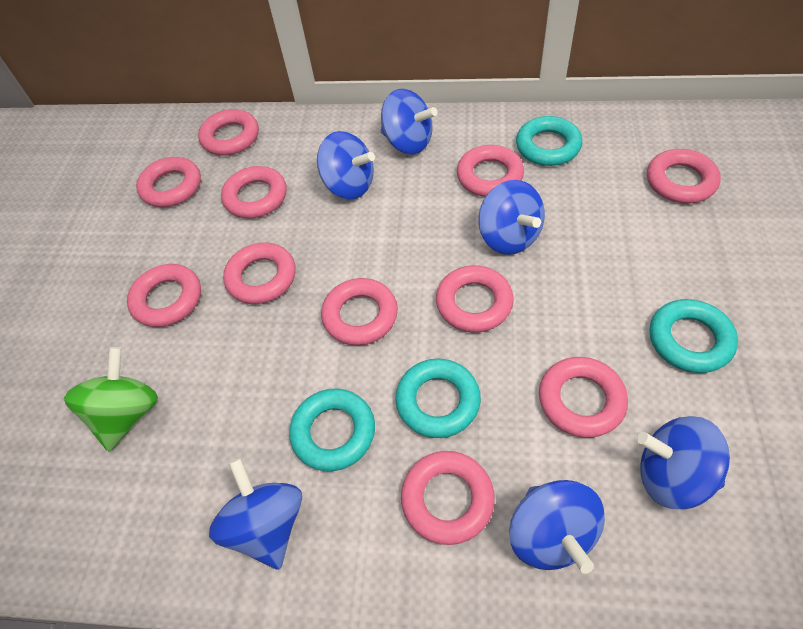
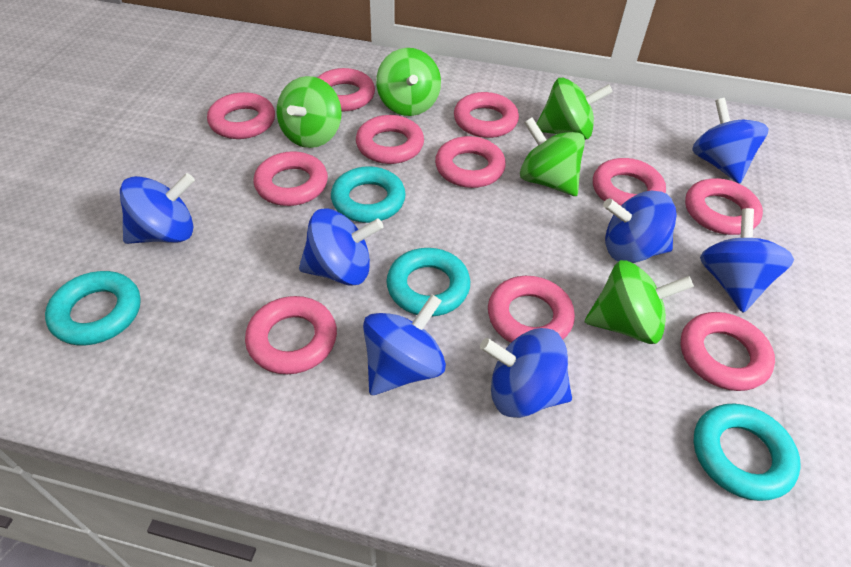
blue spinning top: 6 -> 7
green spinning top: 1 -> 5

